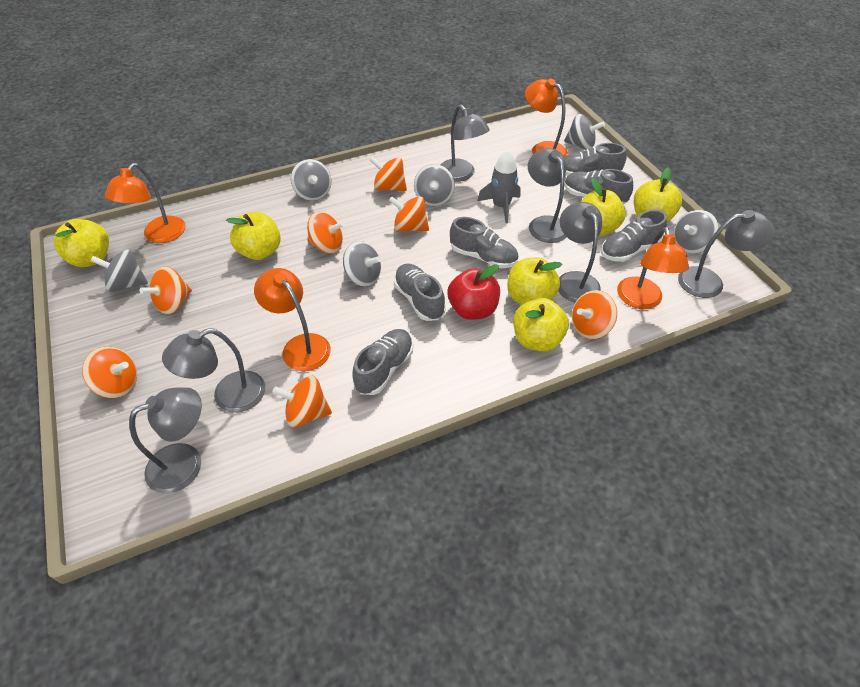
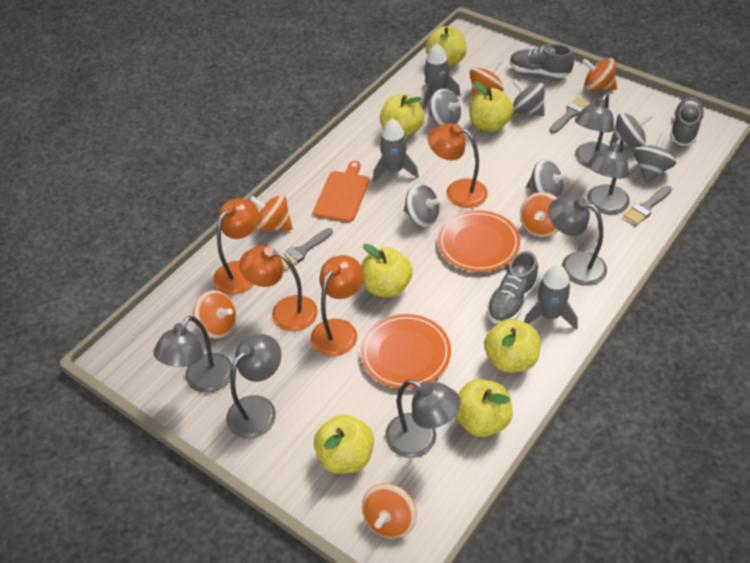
grey brush: 0 -> 3
grey rocket: 1 -> 3
grey shoe: 6 -> 3
orange cutting board: 0 -> 1
orange plate: 0 -> 2
orange spinning top: 7 -> 6
red apple: 1 -> 0
yellow apple: 6 -> 7

